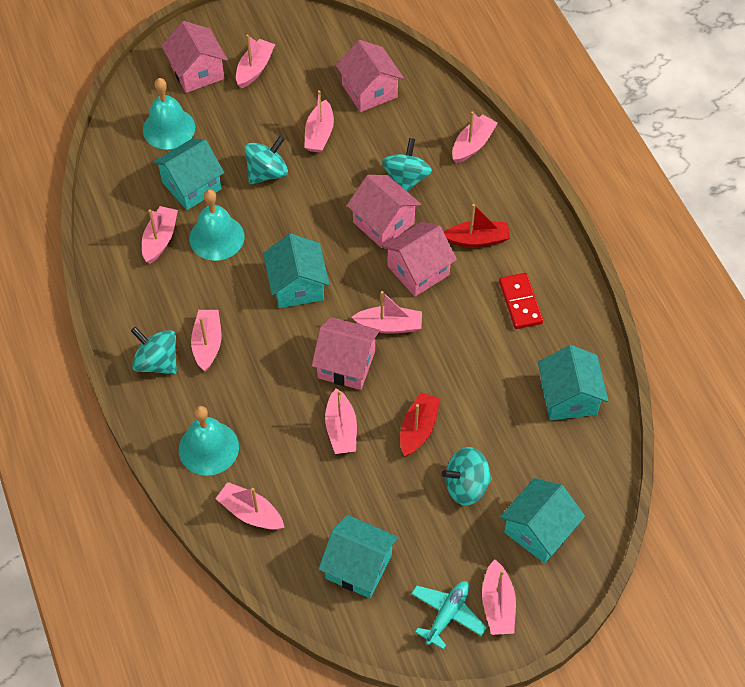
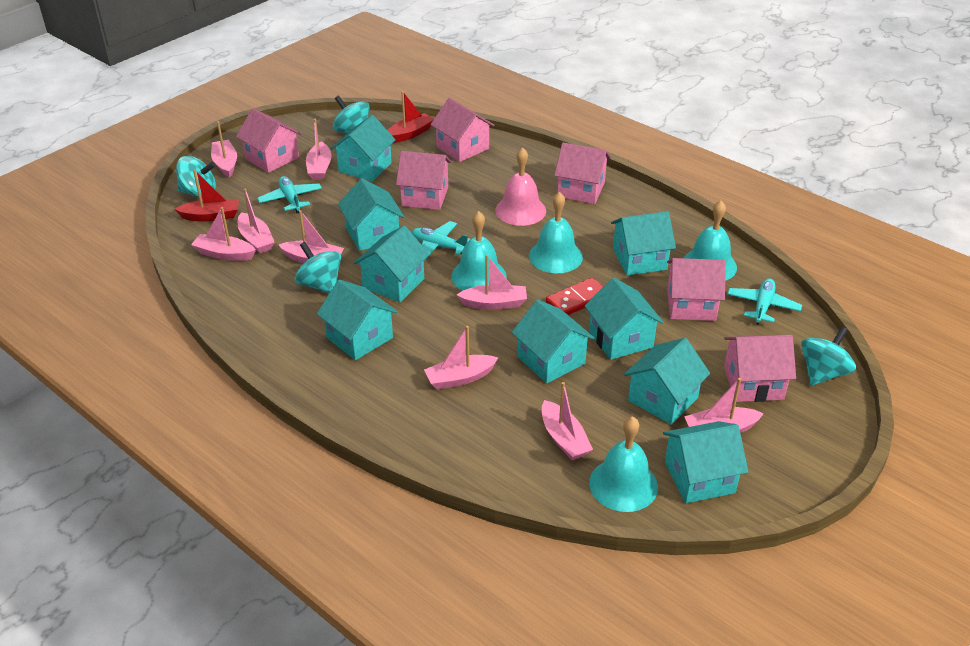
pink bell: 0 -> 1
pink house: 5 -> 6
turquoise bell: 3 -> 4
turquoise house: 5 -> 9
turquoise plane: 1 -> 3

